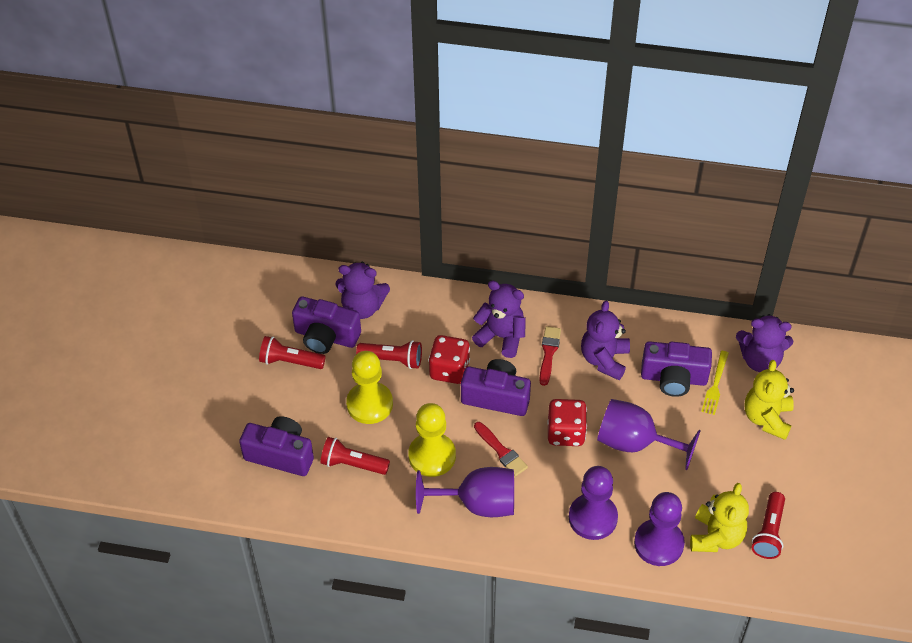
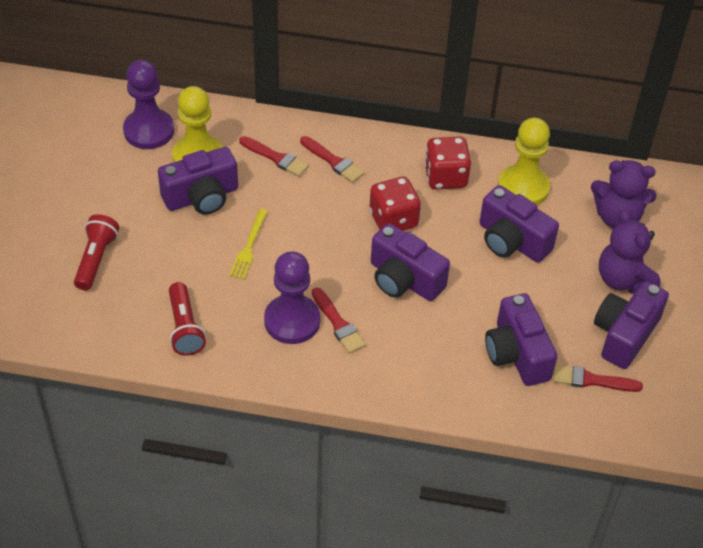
purple camera: 4 -> 5
purple goblet: 2 -> 0
purple teddy bear: 4 -> 2
red brush: 2 -> 4
red flashlight: 4 -> 2
yellow teddy bear: 2 -> 0

